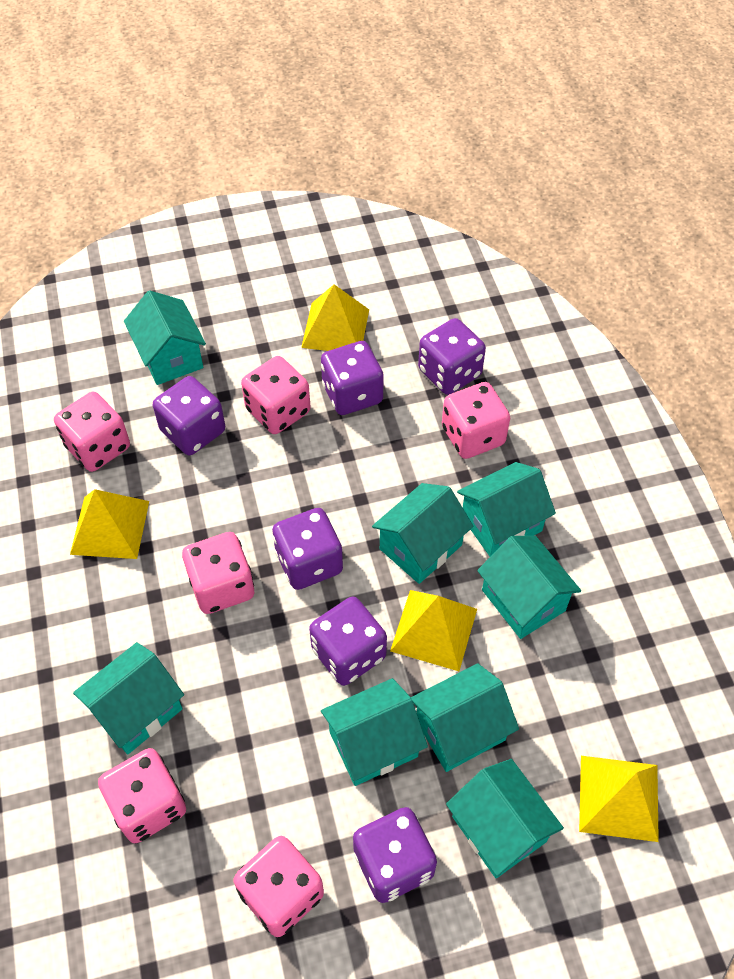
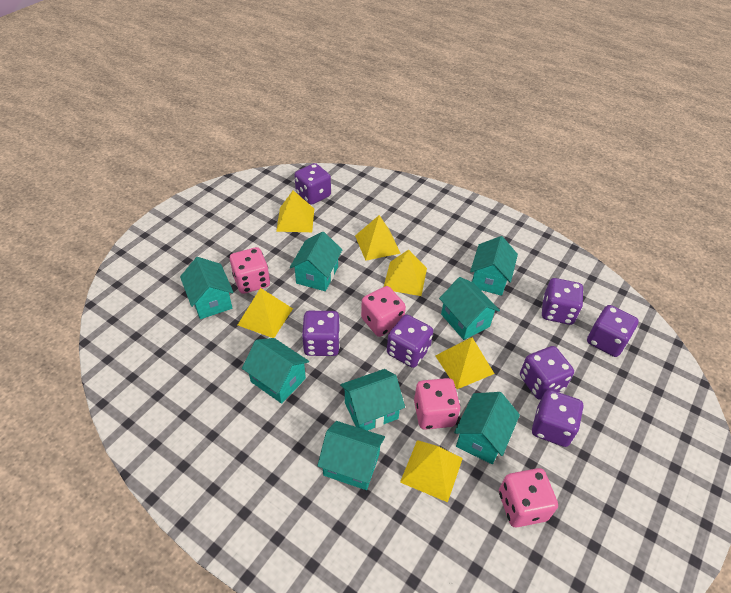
pink dice: 6 -> 4
purple dice: 6 -> 7
yellow pyramid: 4 -> 6

